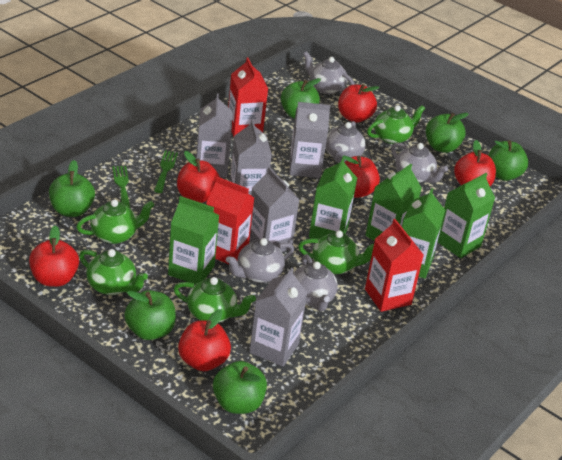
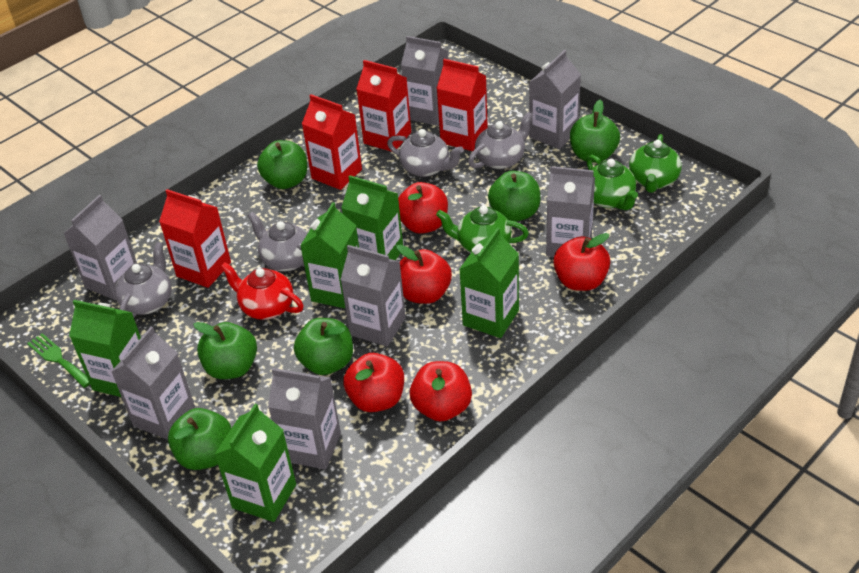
green fork: 2 -> 1
green teapot: 5 -> 3
grey carton: 5 -> 7
grey teapot: 5 -> 4
red apple: 6 -> 5
red carton: 3 -> 4
red teapot: 0 -> 1

